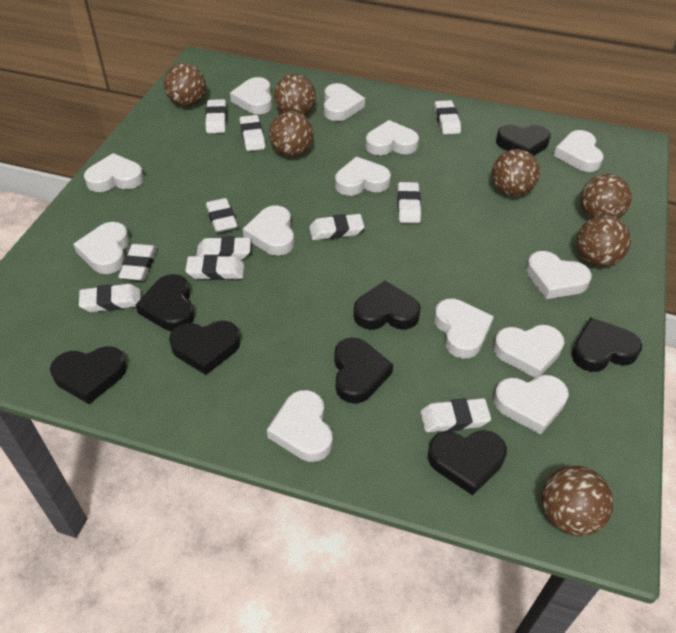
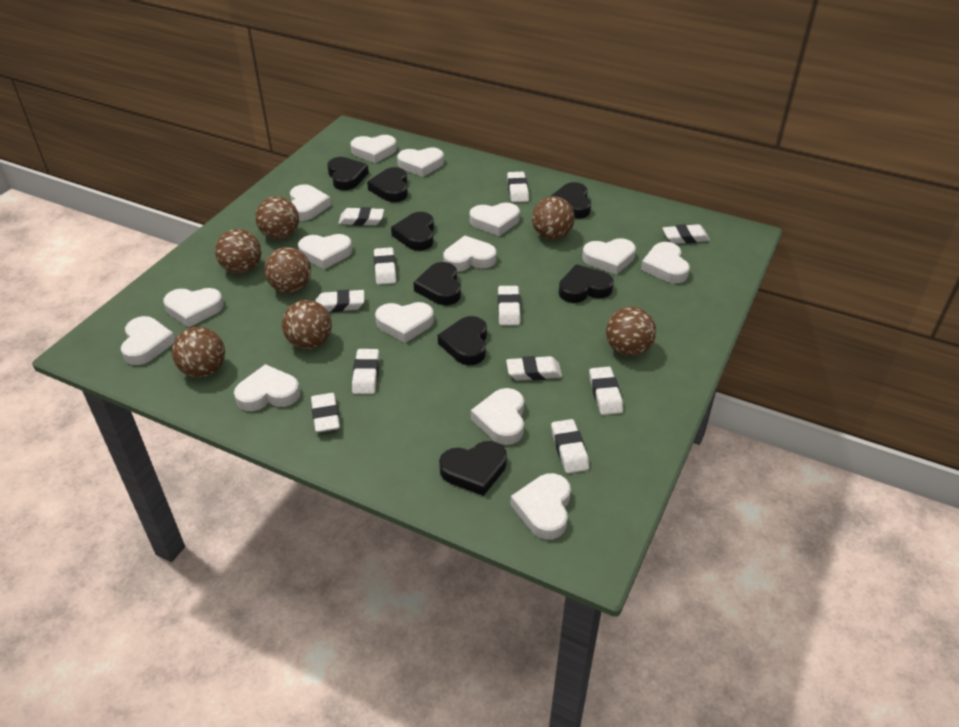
white heart: 13 -> 14

